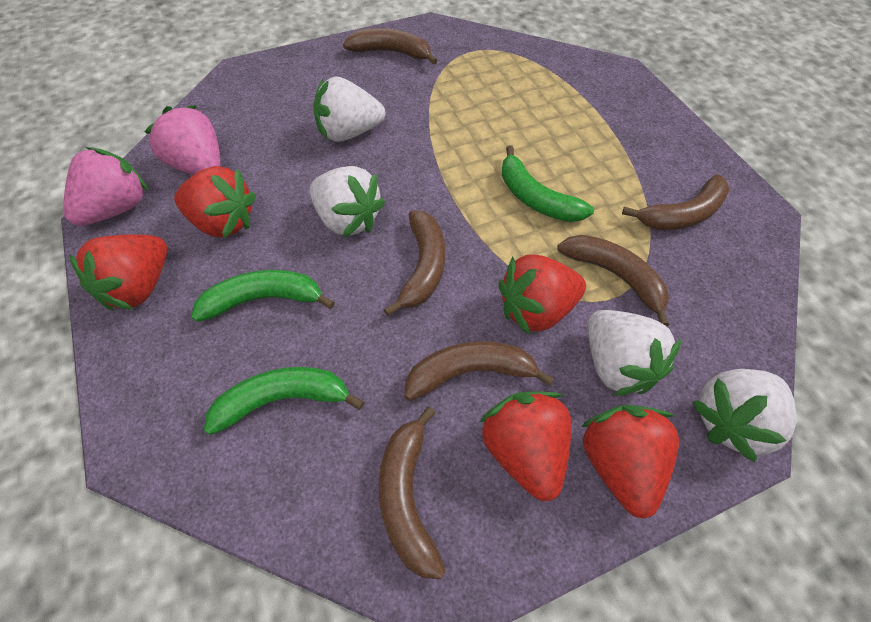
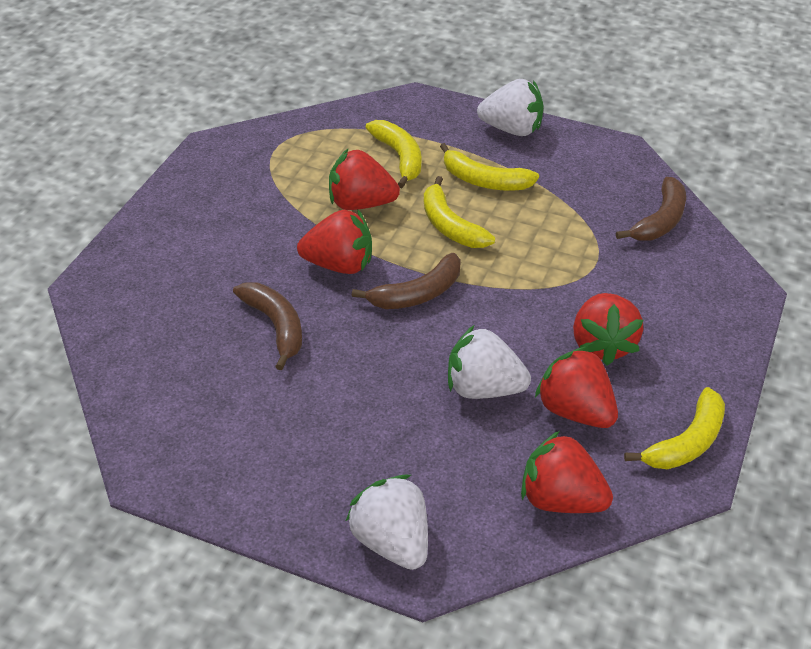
brown banana: 6 -> 3
green banana: 3 -> 0
pink strawberry: 2 -> 0
white strawberry: 4 -> 3
yellow banana: 0 -> 4

